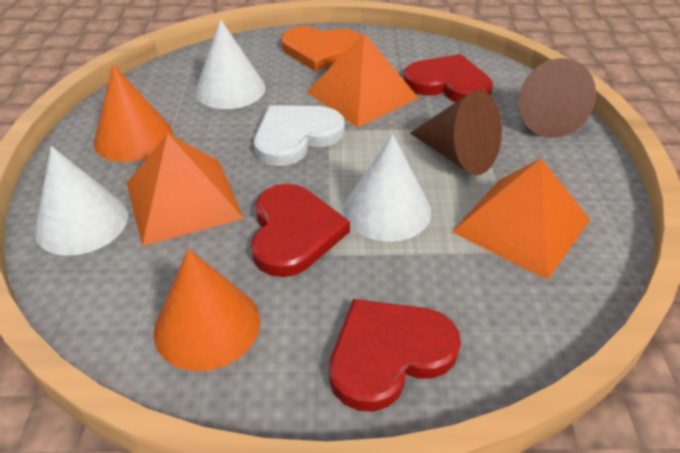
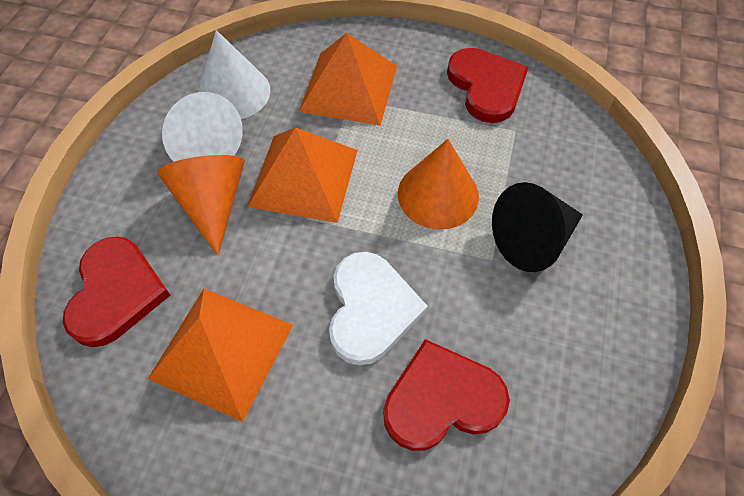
black cone: 0 -> 1
brown cone: 2 -> 0
orange heart: 1 -> 0
white cone: 3 -> 2

